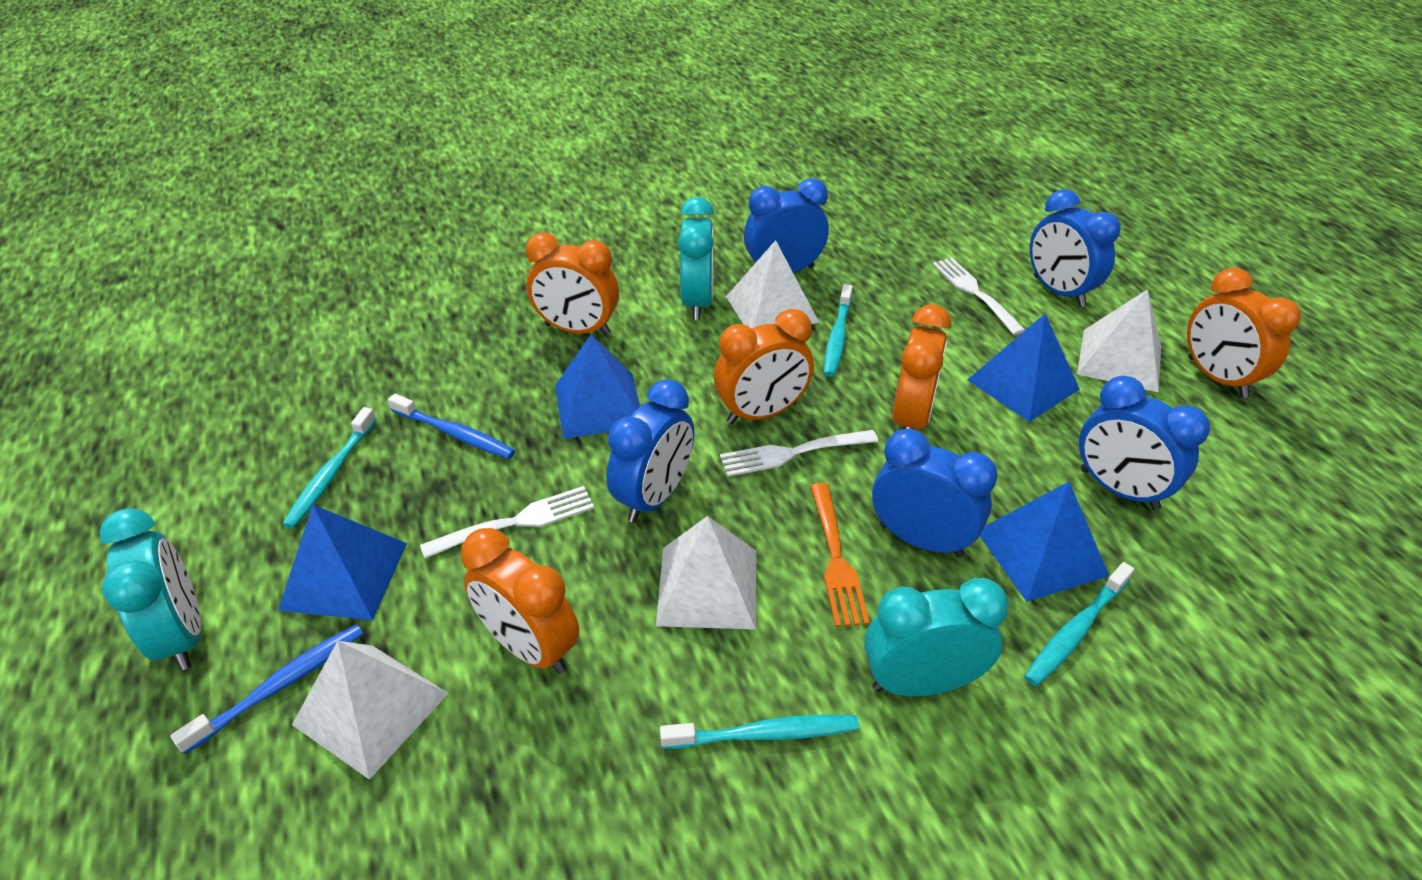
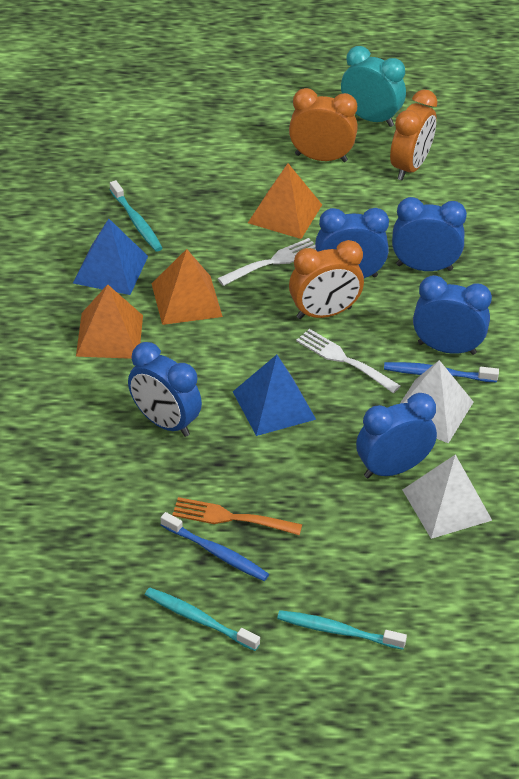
blue pyramid: 4 -> 2
orange clock: 5 -> 3
orange pyramid: 0 -> 3
turquoise clock: 3 -> 1
turquoise toothbrush: 4 -> 3
white fork: 3 -> 2
white pyramid: 4 -> 2

